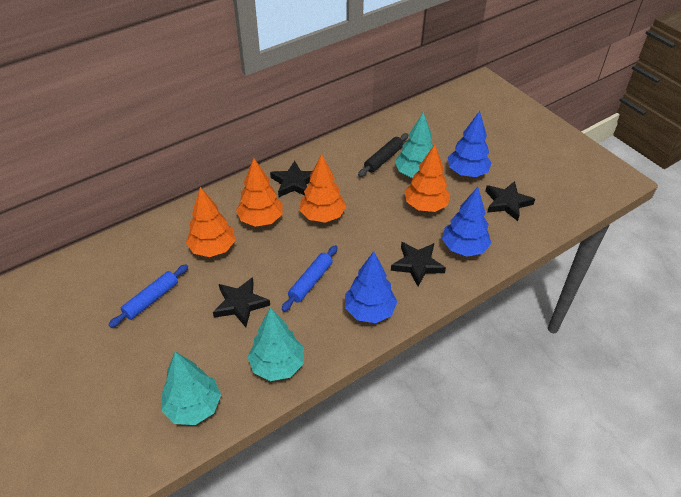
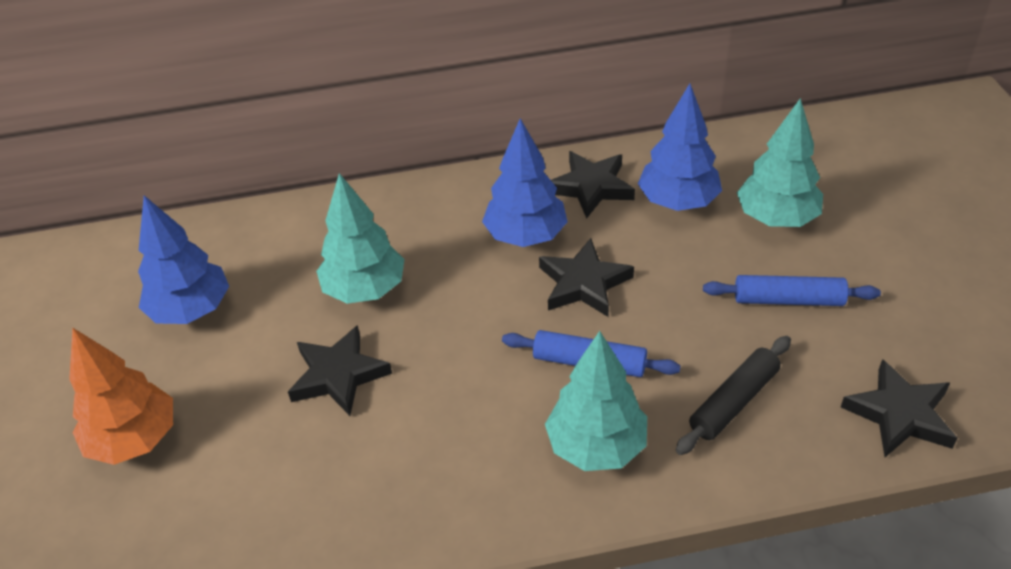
orange tree: 4 -> 1

